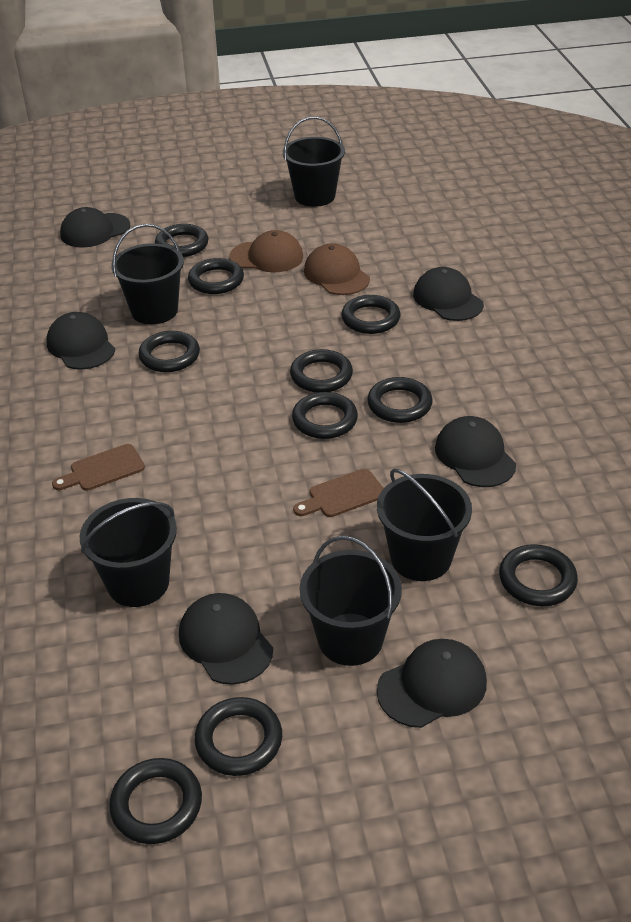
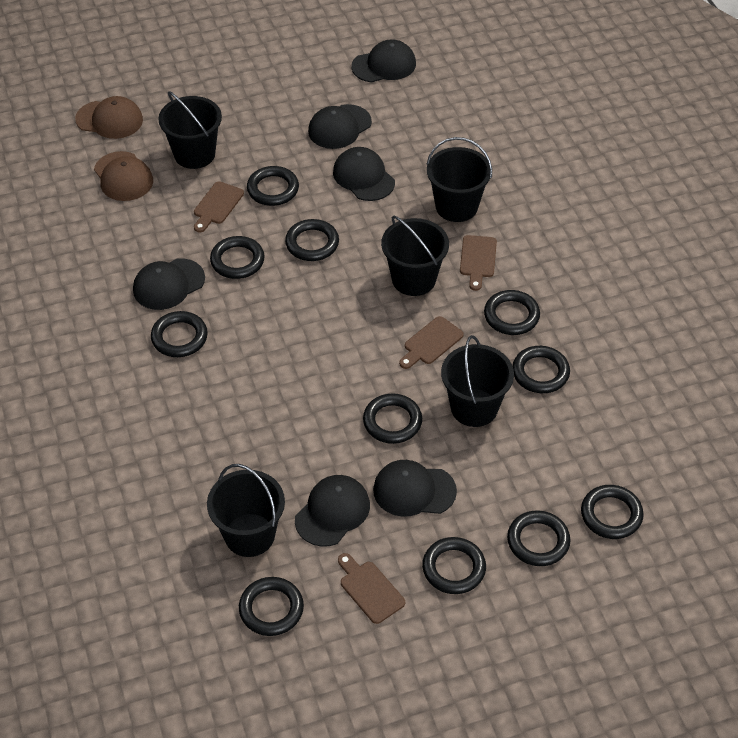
black ring: 10 -> 11
brown cutting board: 2 -> 4

